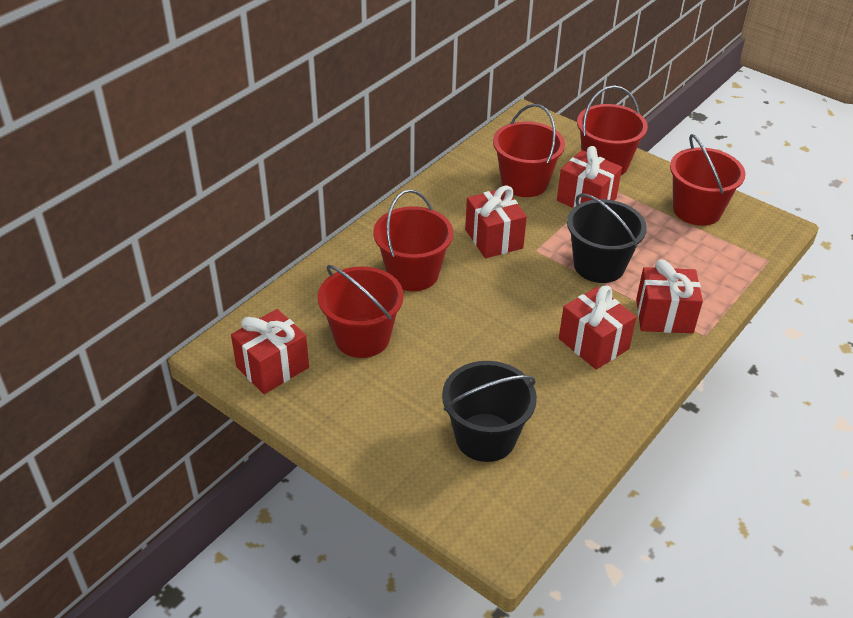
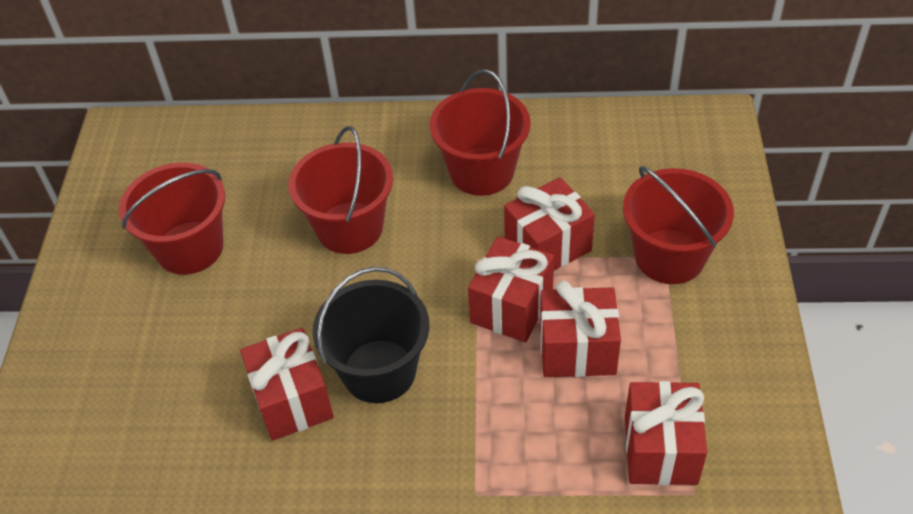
black bucket: 2 -> 1
red bucket: 5 -> 4

